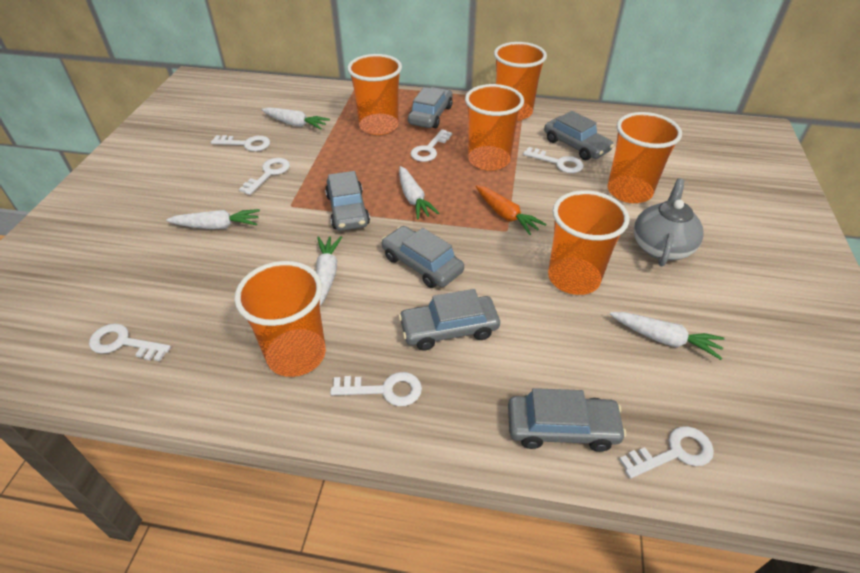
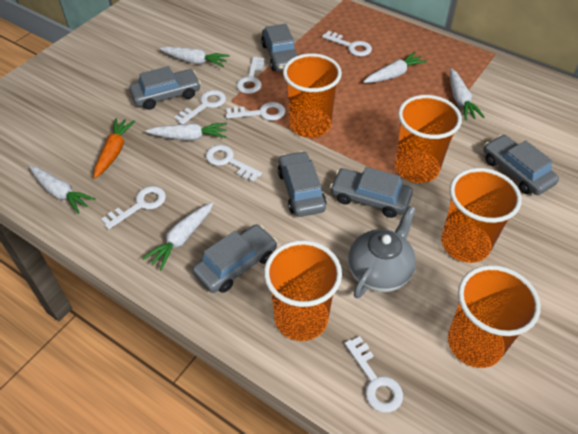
orange cup: 6 -> 5
white carrot: 5 -> 6

